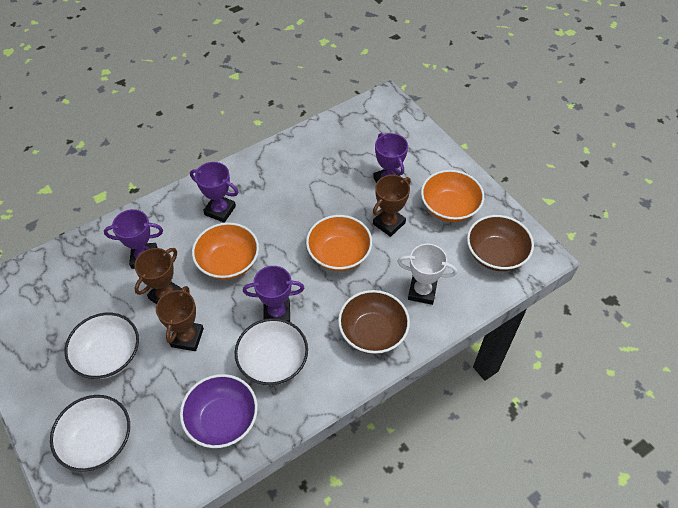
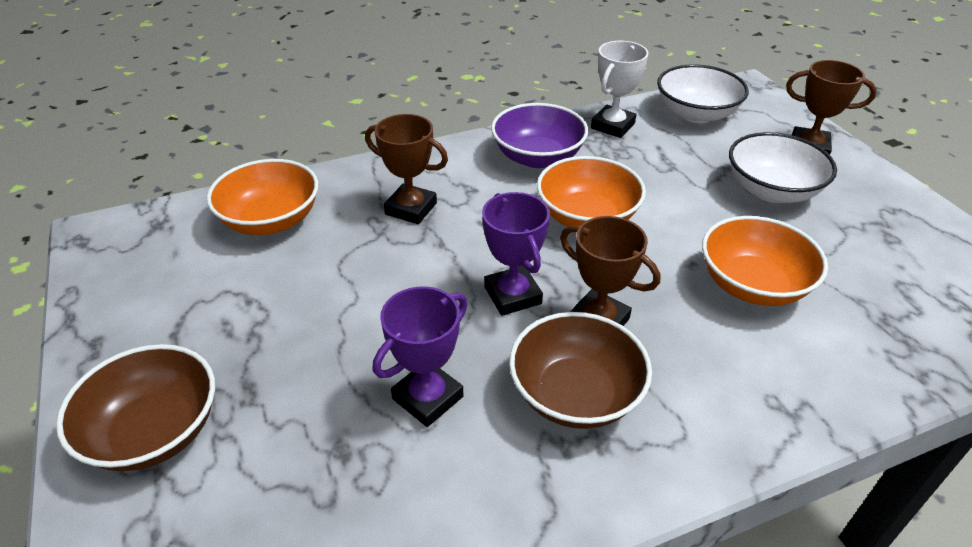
purple trophy: 4 -> 2
white bowl: 3 -> 2

